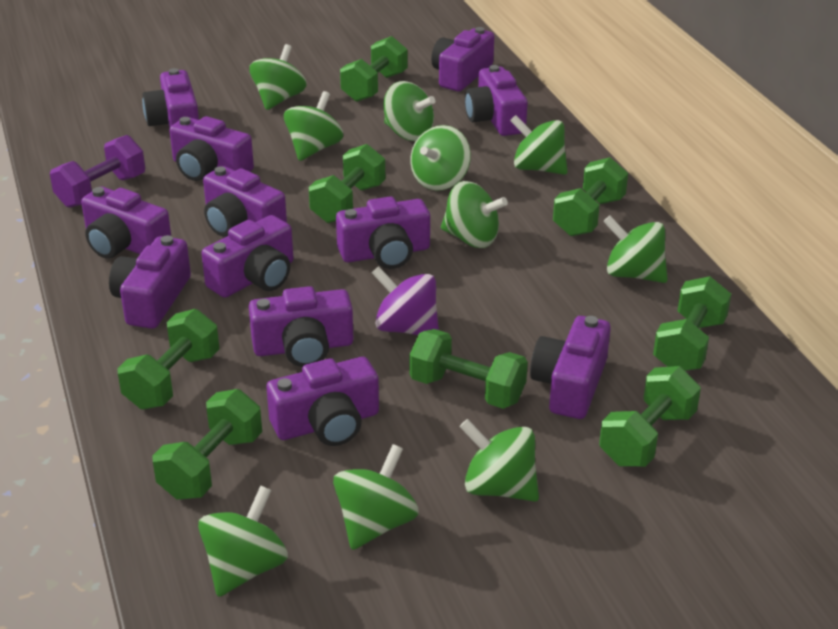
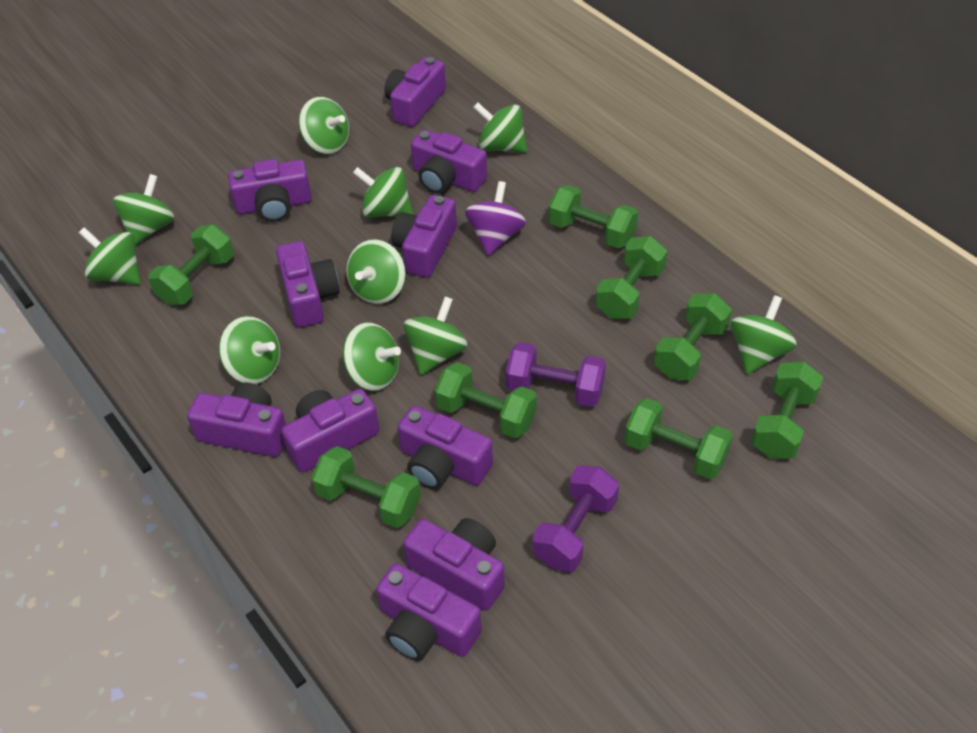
purple camera: 12 -> 10
purple dumbbell: 1 -> 2

